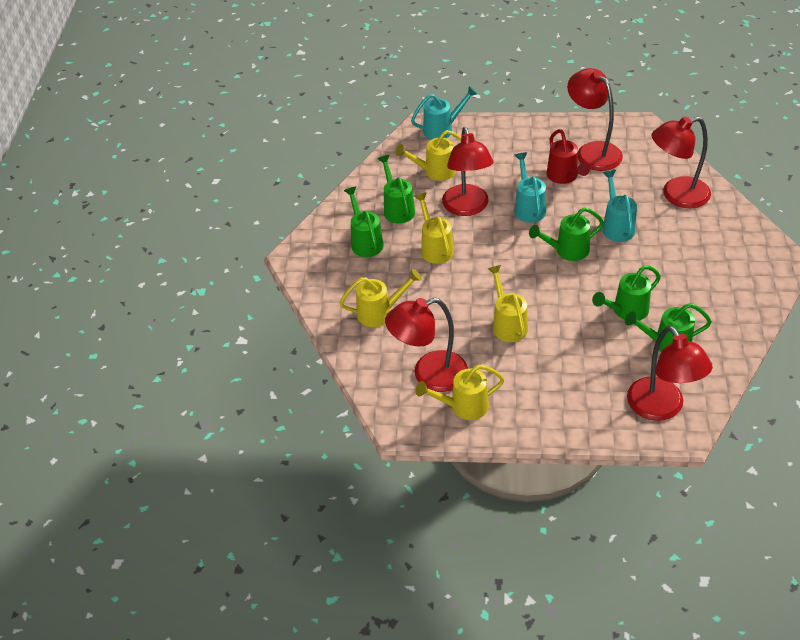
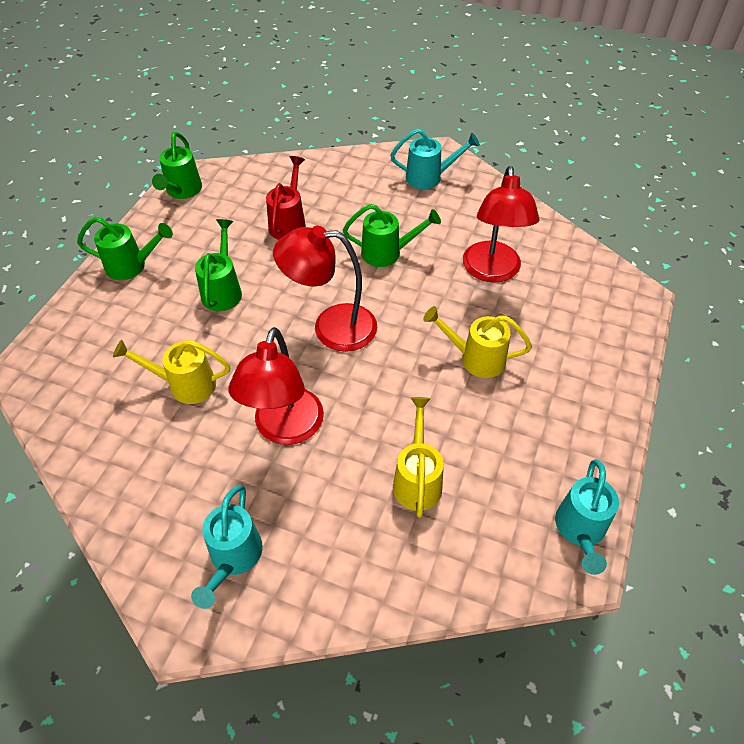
green watering can: 5 -> 4
red lamp: 5 -> 3
yellow watering can: 5 -> 3

